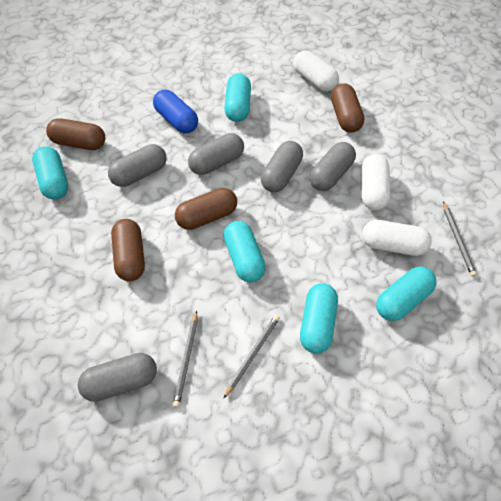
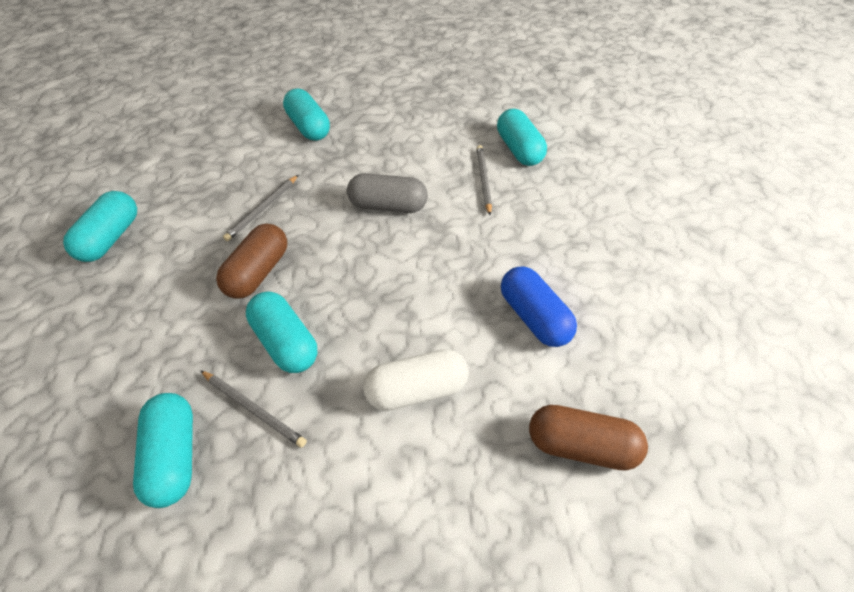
brown capsule: 4 -> 2
grey capsule: 5 -> 1
white capsule: 3 -> 1

